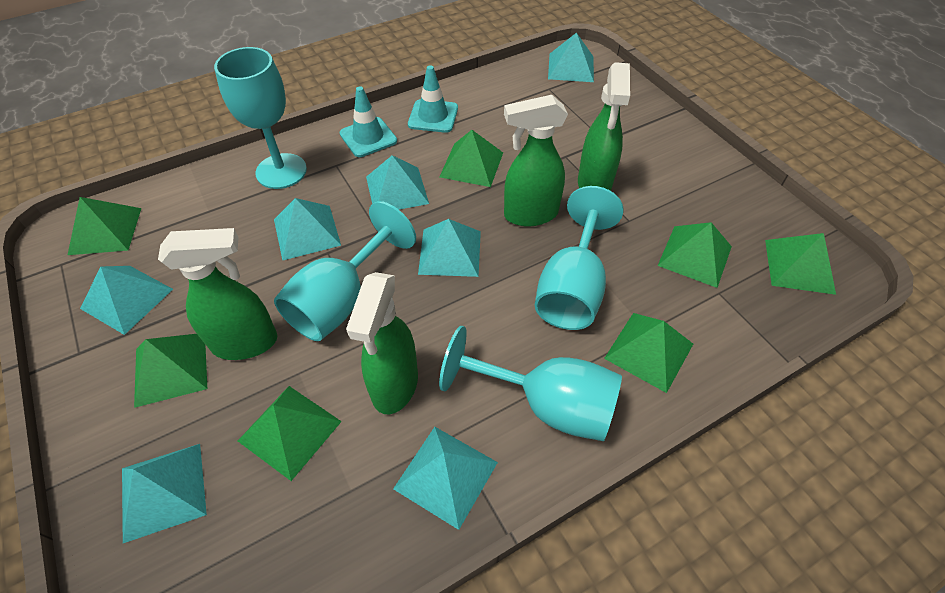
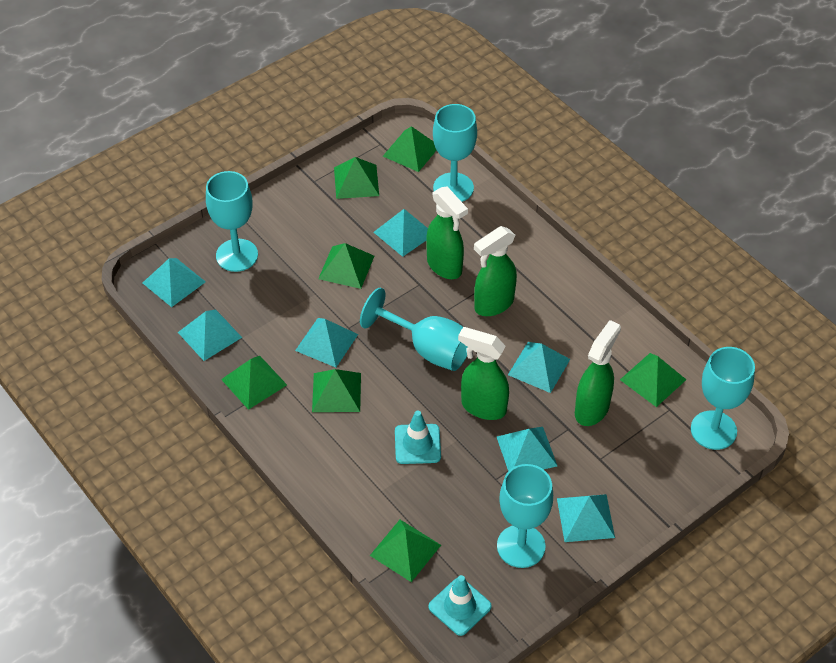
turquoise goblet: 4 -> 5

